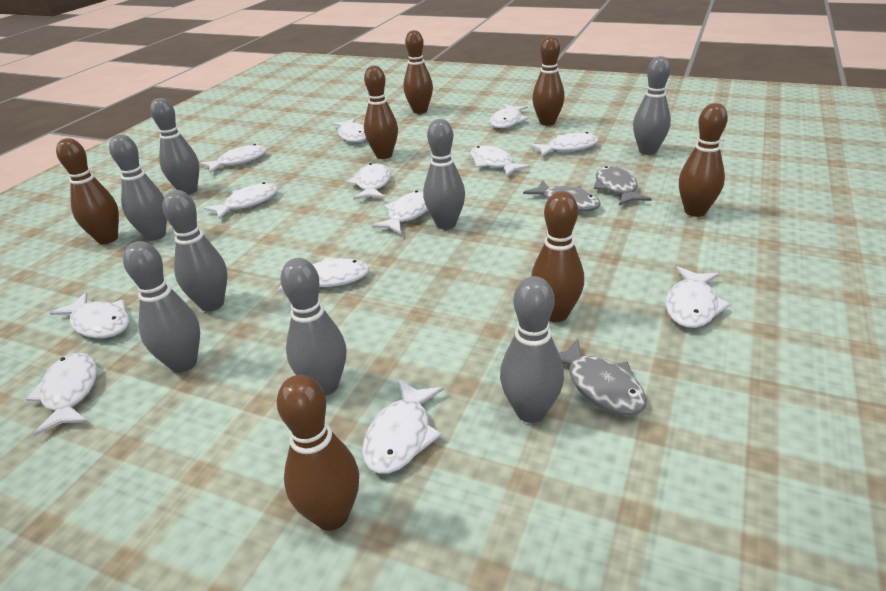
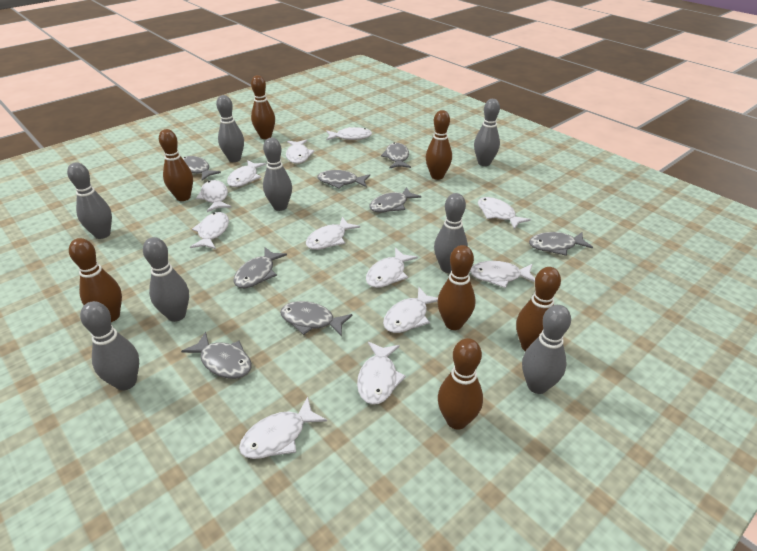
grey fish: 3 -> 8
white fish: 13 -> 12

